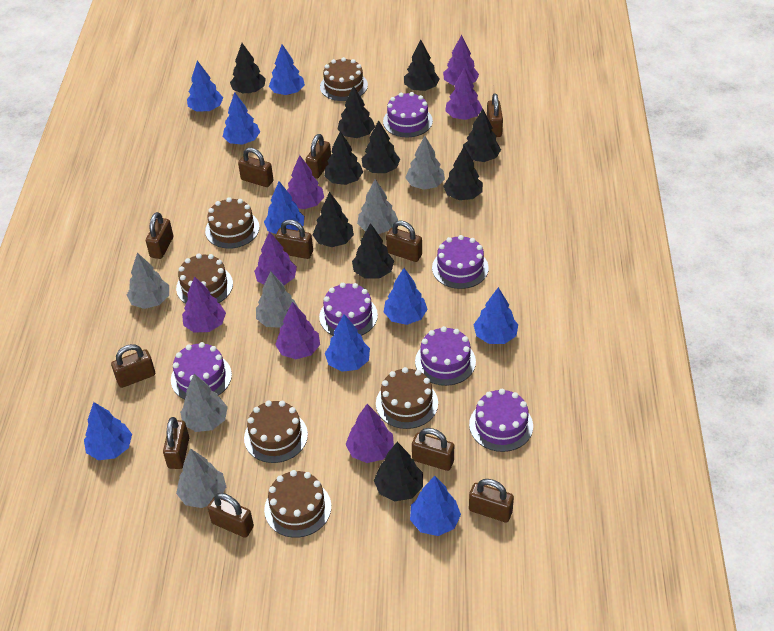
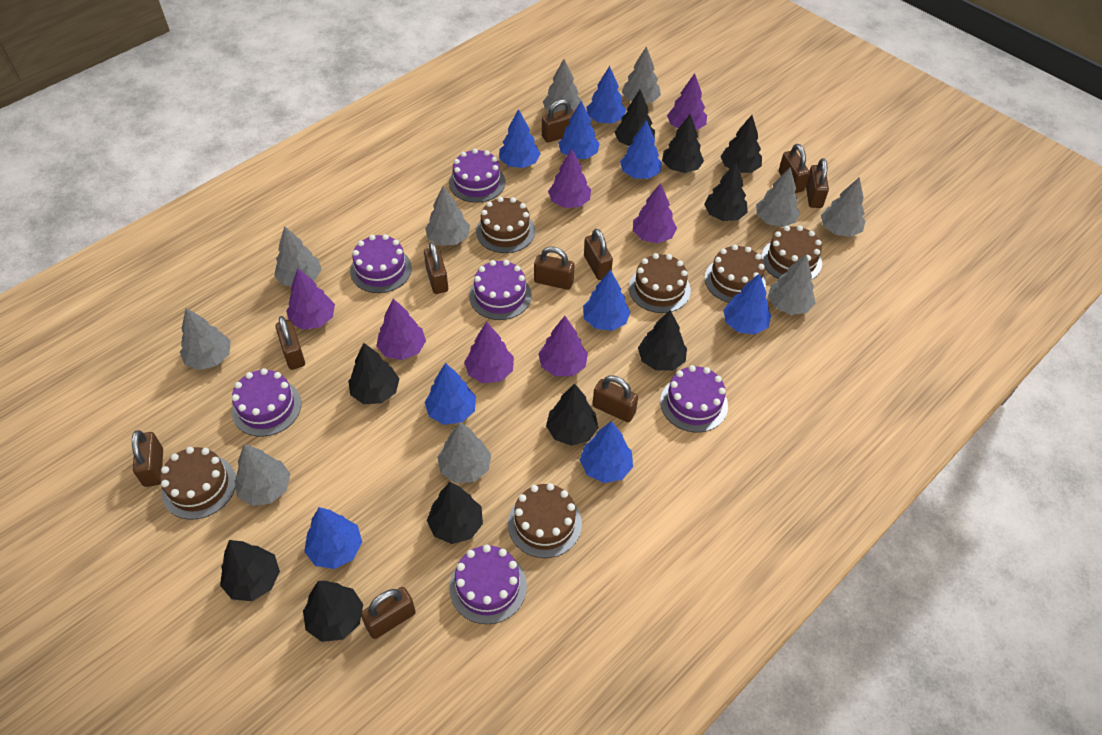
brown padlock: 11 -> 10
grey tree: 6 -> 10

